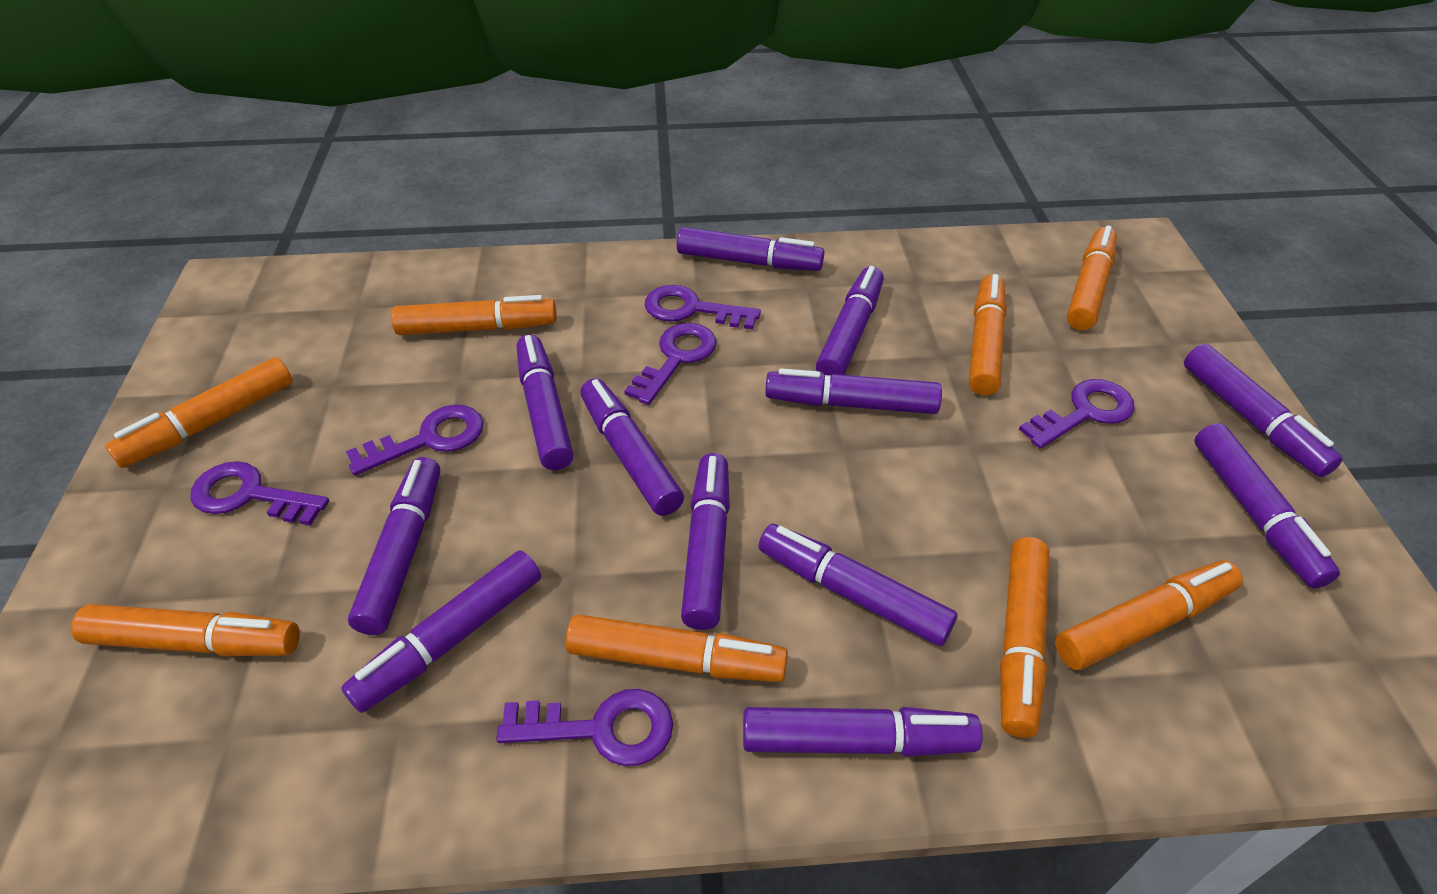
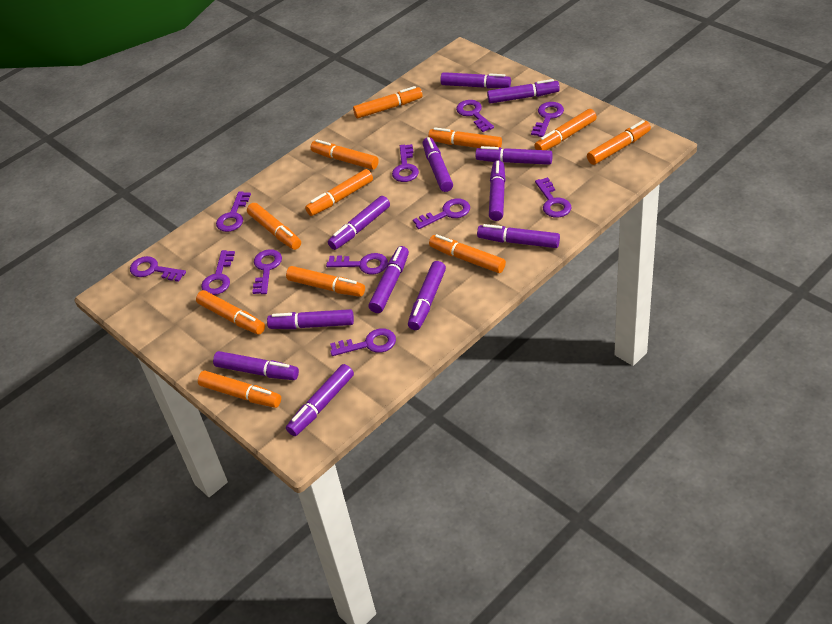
orange marker: 8 -> 11
purple key: 6 -> 11

